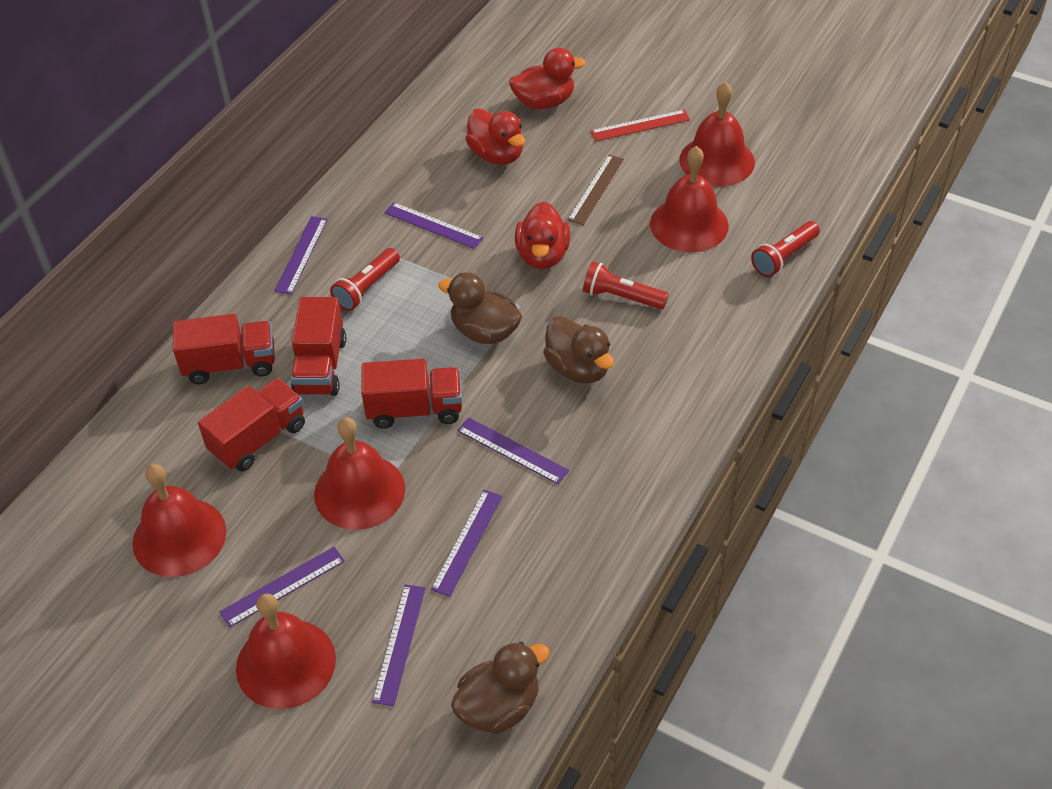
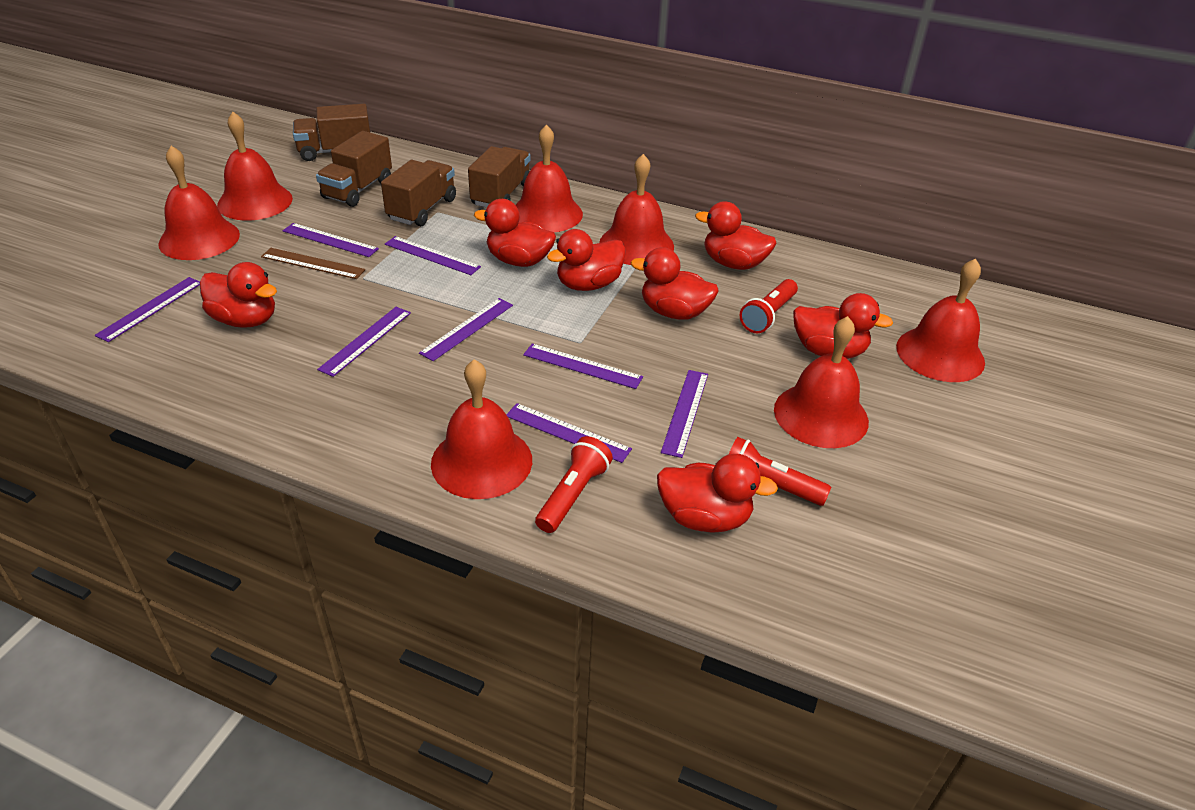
brown duck: 3 -> 0
brown truck: 0 -> 4
purple ruler: 6 -> 8
red bell: 5 -> 7
red duck: 3 -> 7
red ruler: 1 -> 0
red truck: 4 -> 0

